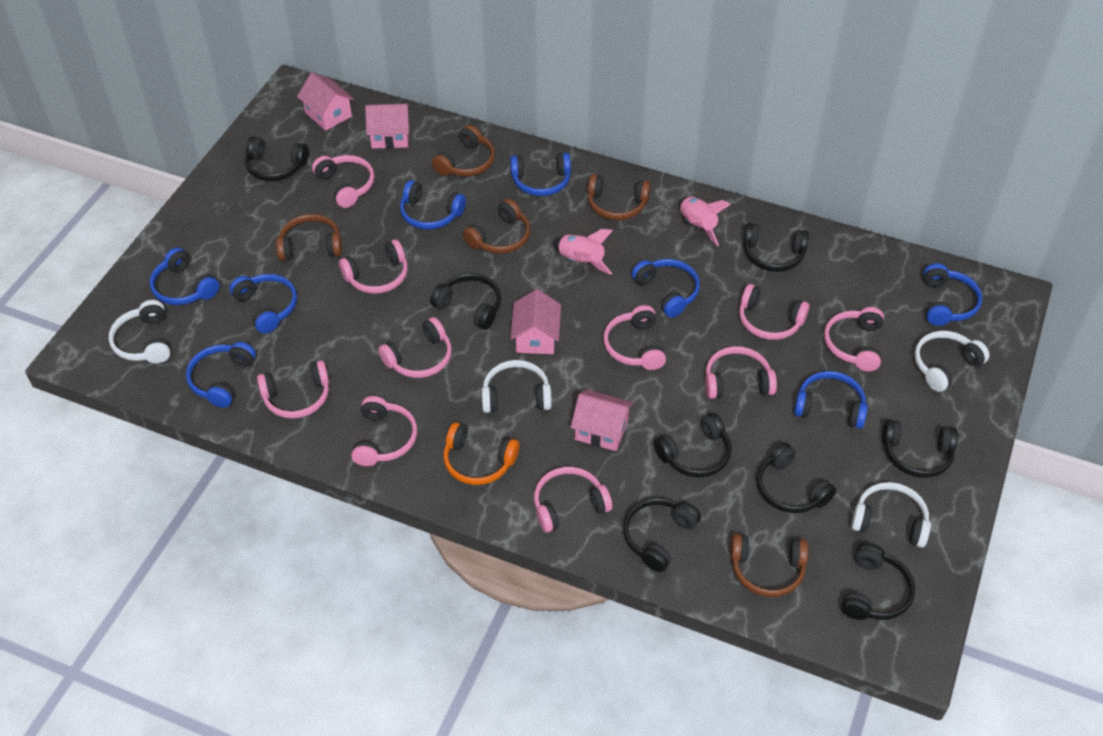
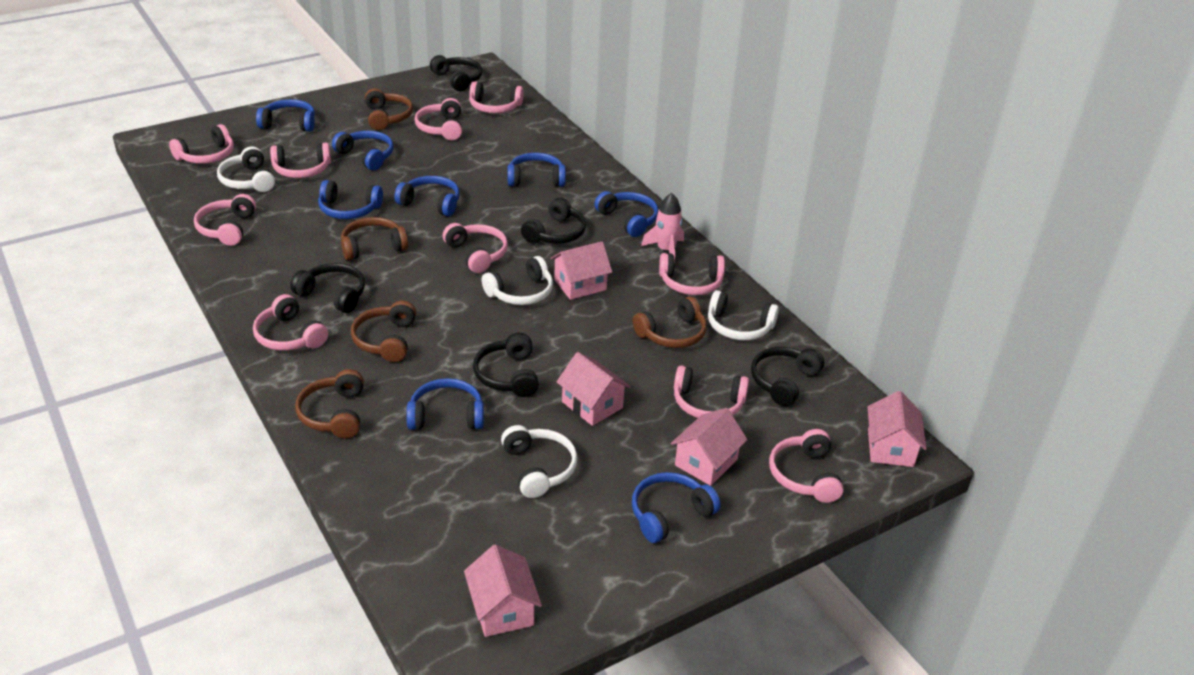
black headphones: 8 -> 5
orange headphones: 1 -> 0
pink house: 4 -> 5
pink rocket: 2 -> 1

